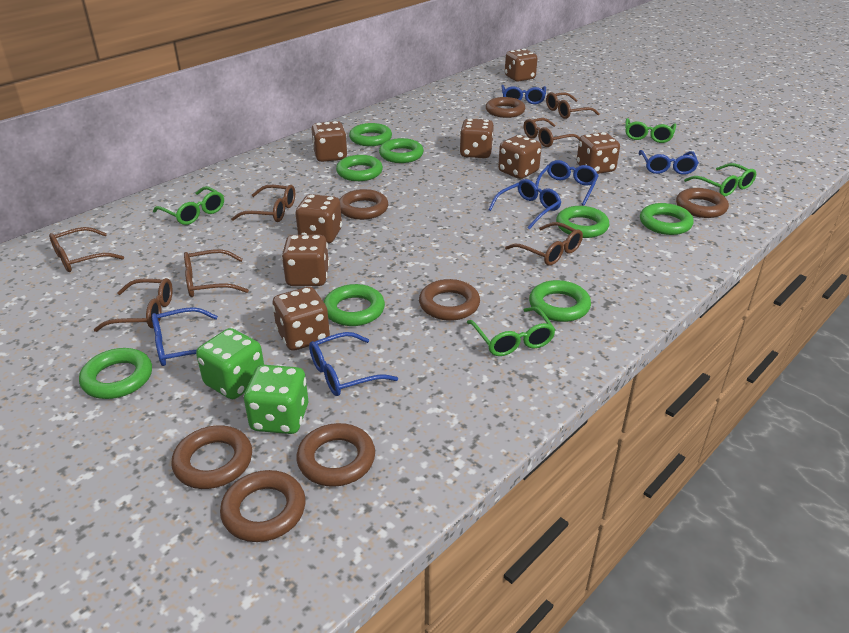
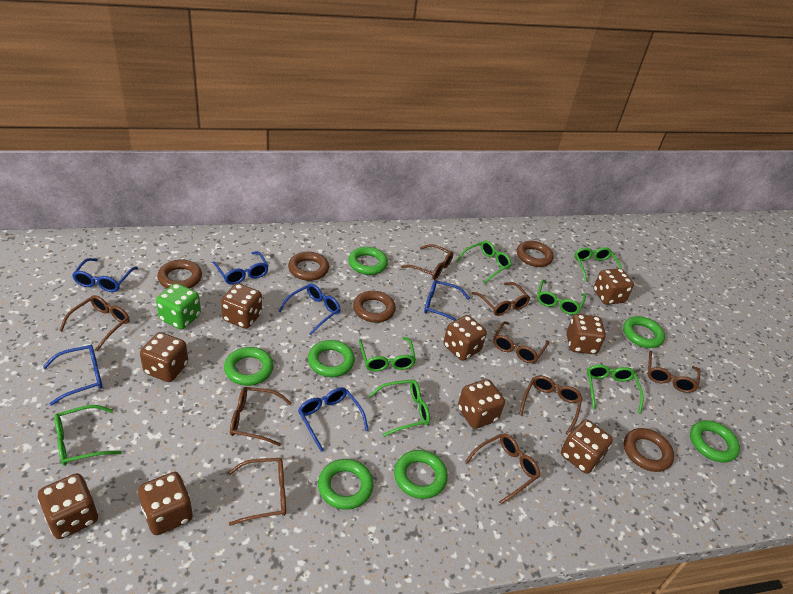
brown dice: 8 -> 9
brown glasses: 7 -> 9
brown ring: 7 -> 5
green dice: 2 -> 1
green glasses: 4 -> 7
green ring: 8 -> 7

